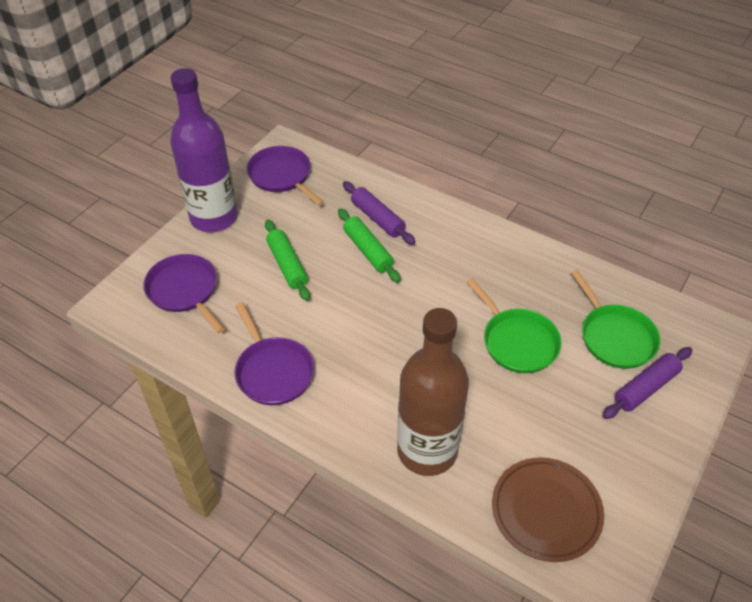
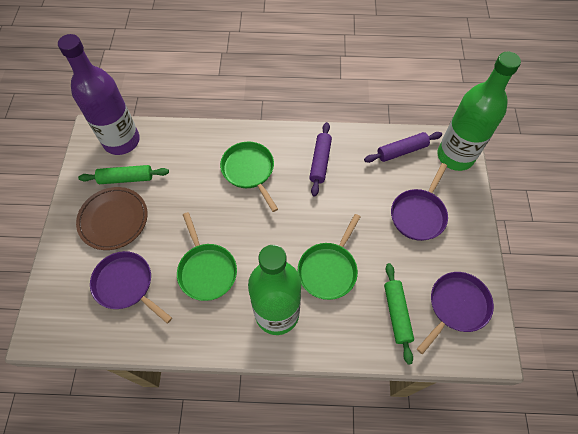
brown bottle: 1 -> 0
green bottle: 0 -> 2
green pan: 2 -> 3

